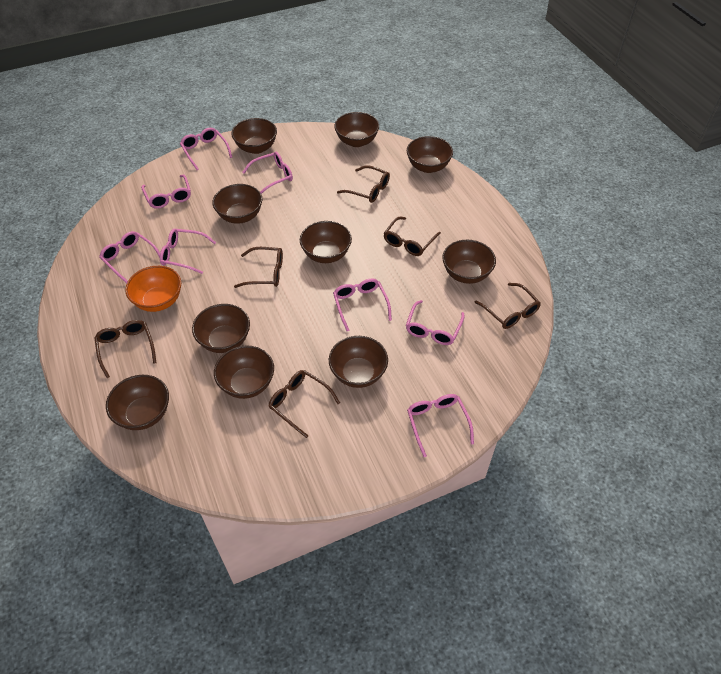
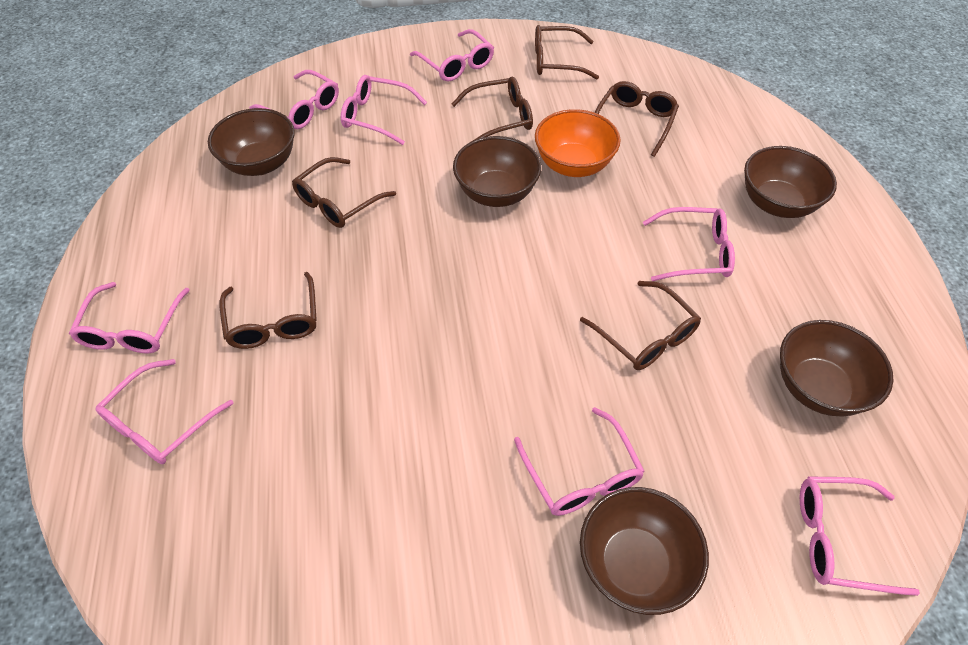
brown bowl: 10 -> 5

